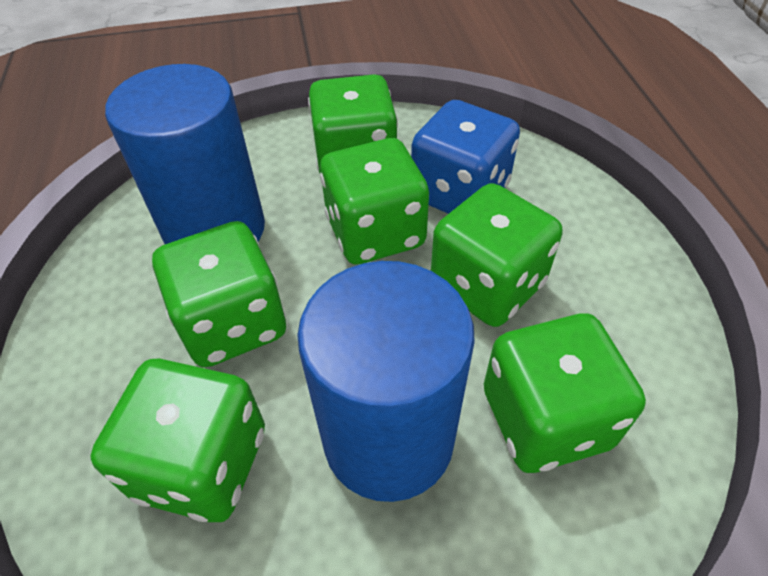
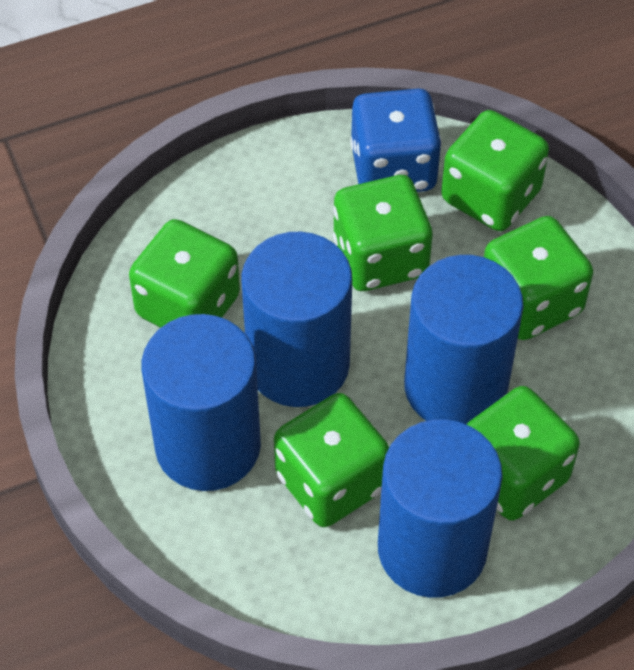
blue cylinder: 2 -> 4

